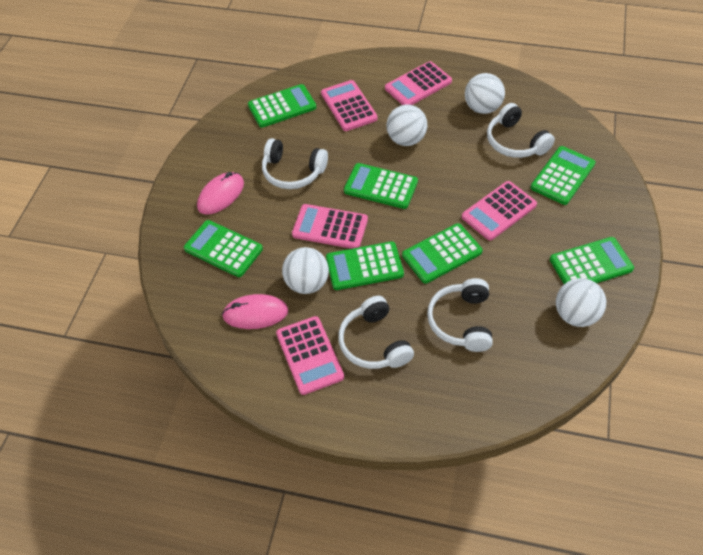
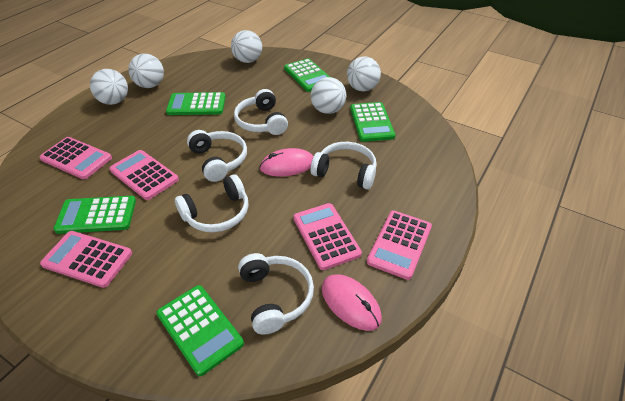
green calculator: 7 -> 5
white ball: 4 -> 5
white headphones: 4 -> 5

